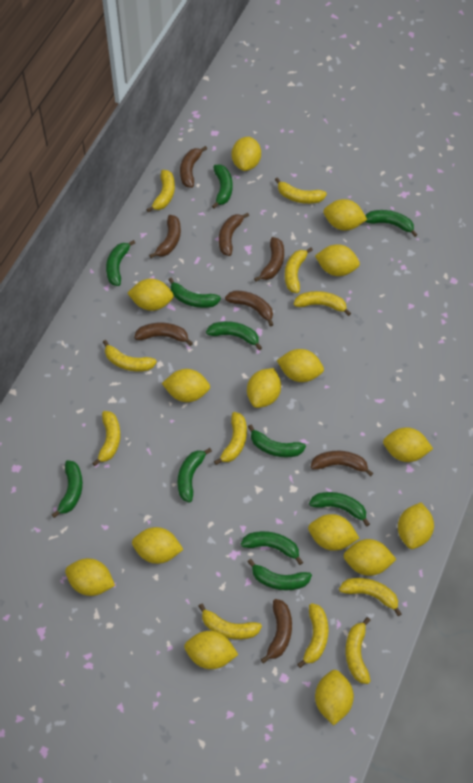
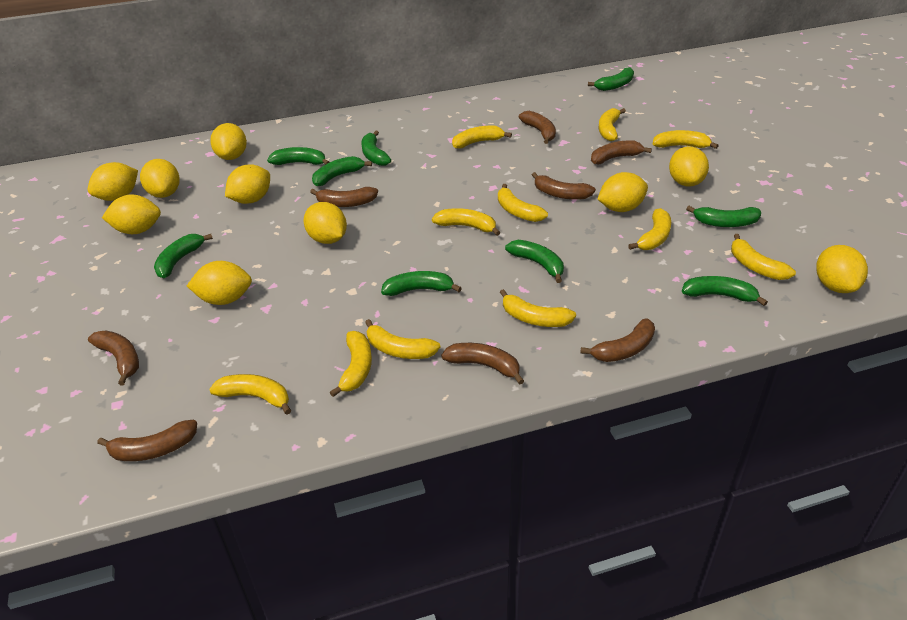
green banana: 11 -> 9
yellow lemon: 15 -> 10

